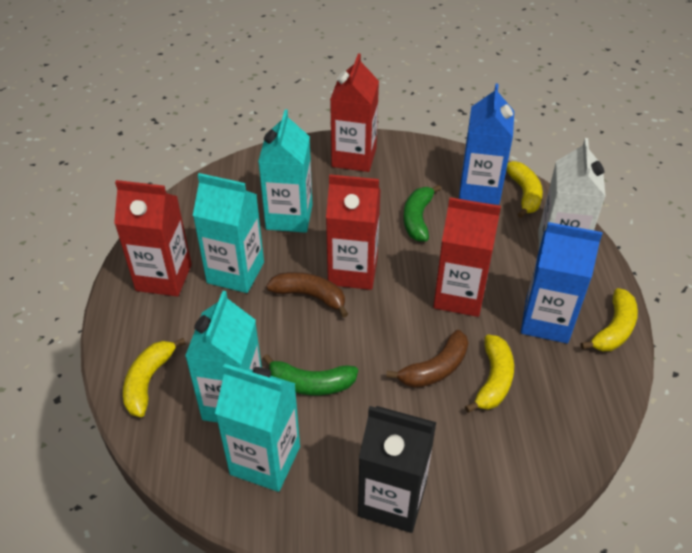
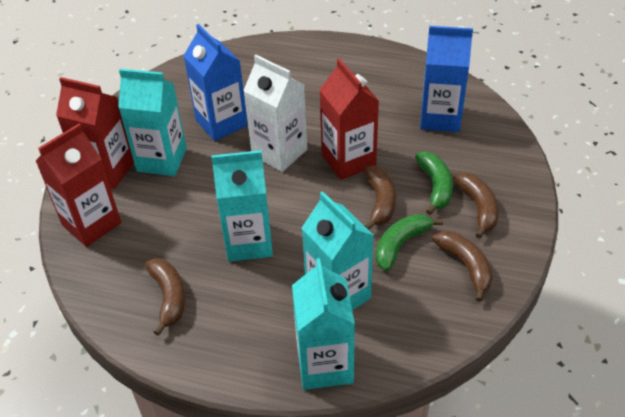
black carton: 1 -> 0
brown banana: 2 -> 4
red carton: 4 -> 3
yellow banana: 4 -> 0

